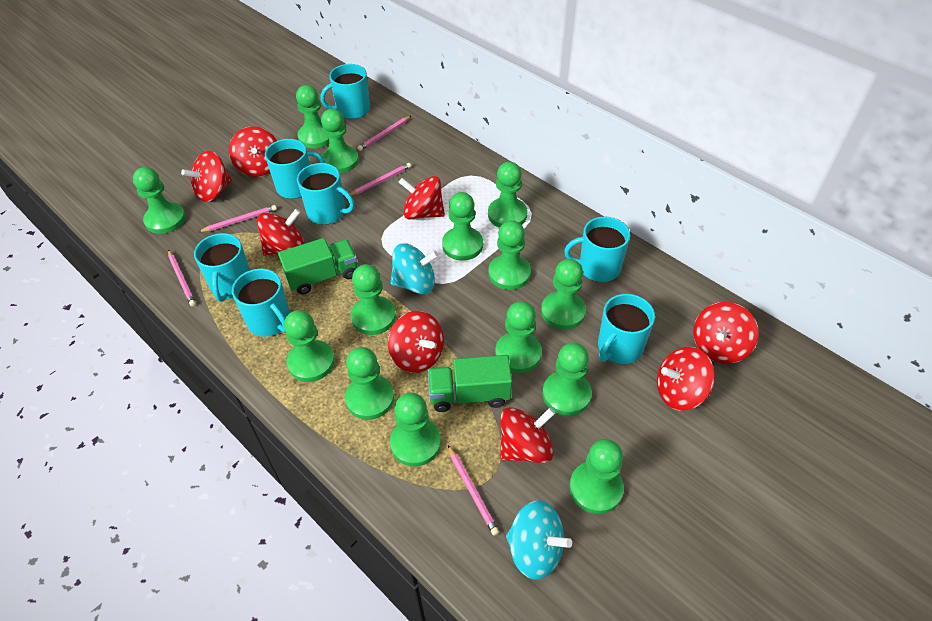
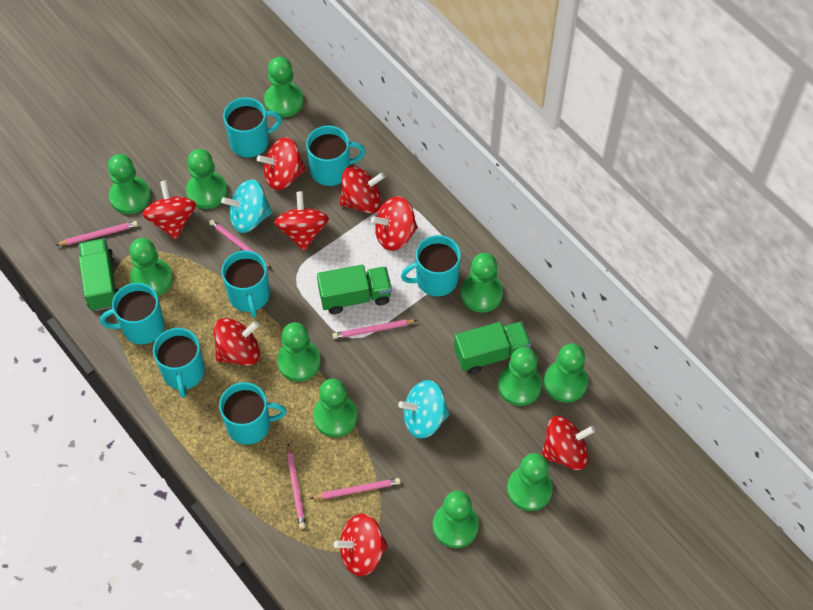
green pawn: 14 -> 11
green truck: 2 -> 3

